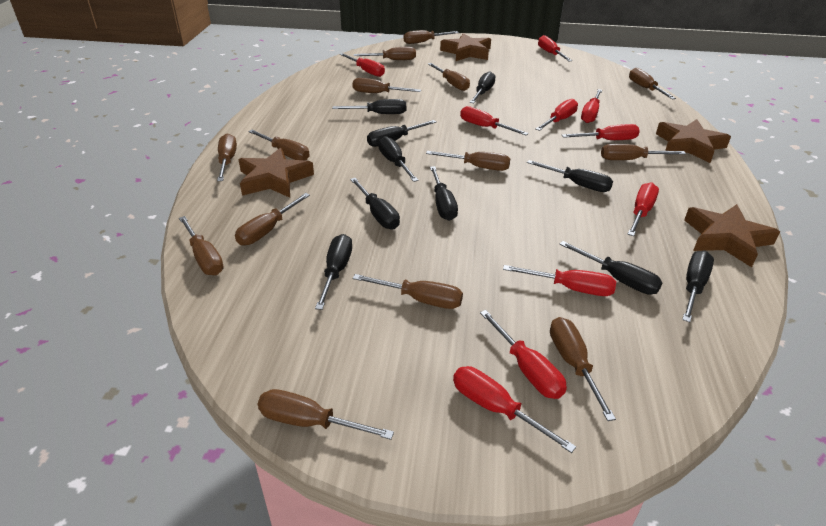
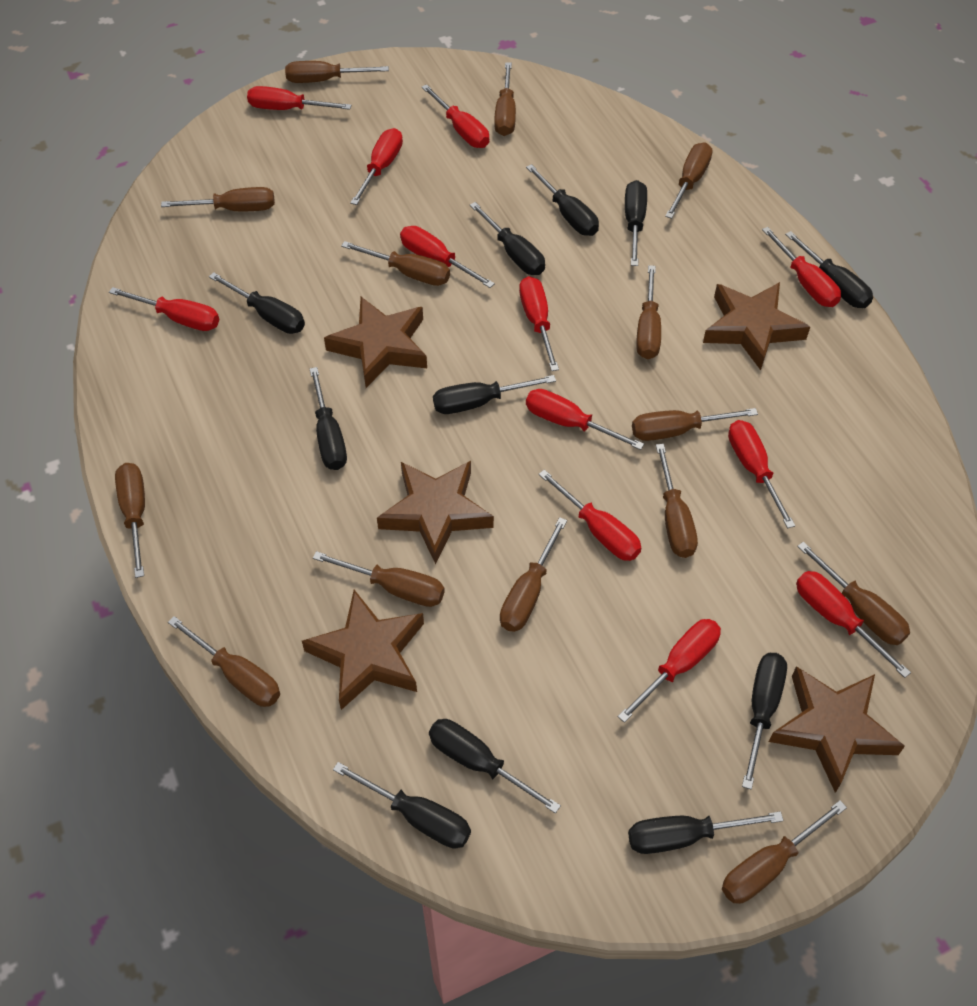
black screwdriver: 10 -> 11
brown star: 4 -> 5
red screwdriver: 10 -> 12

